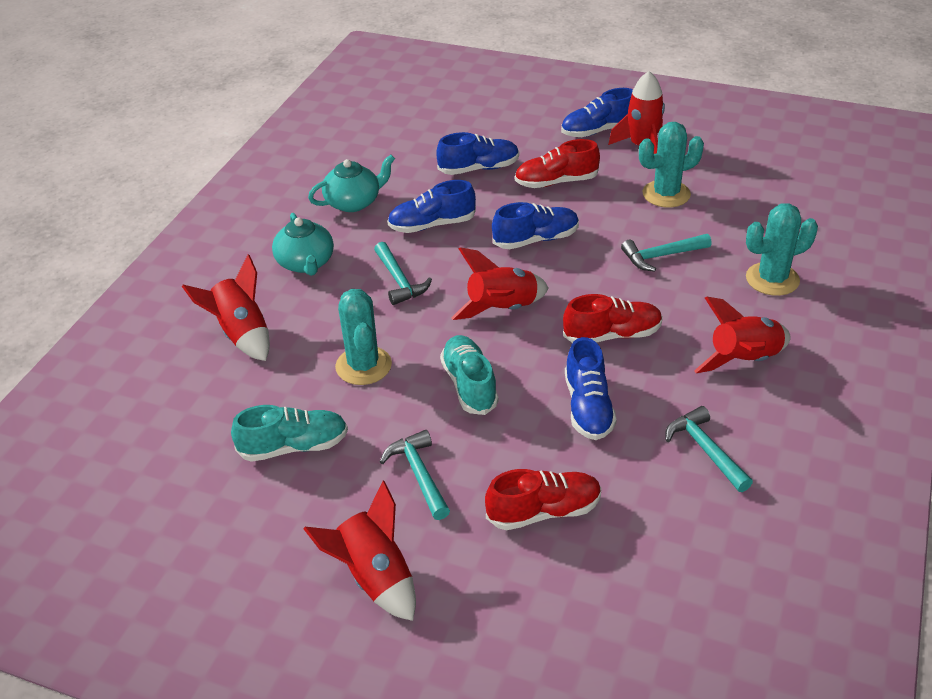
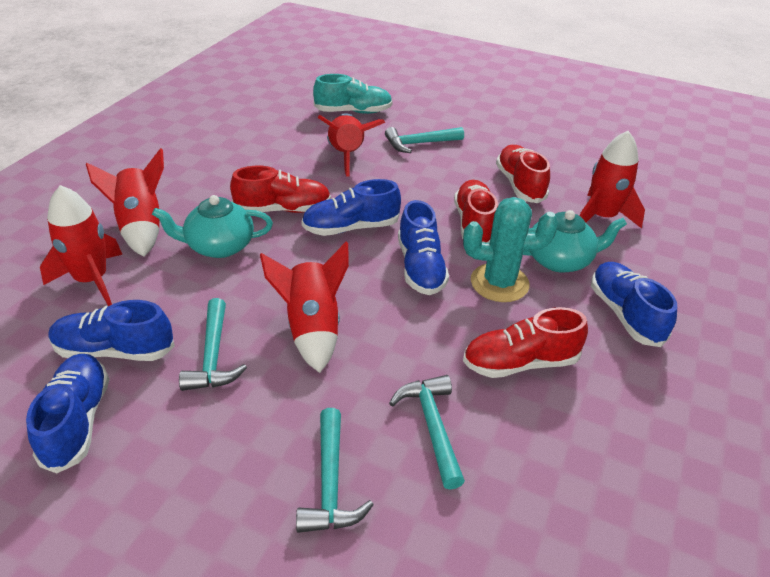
red shoe: 3 -> 4
turquoise cactus: 3 -> 1
turquoise shoe: 2 -> 1

